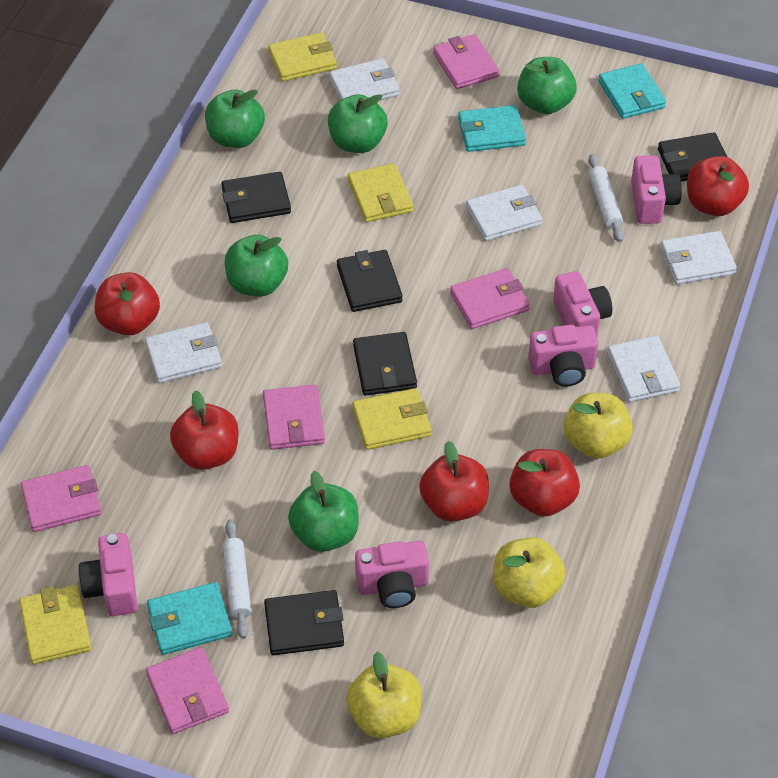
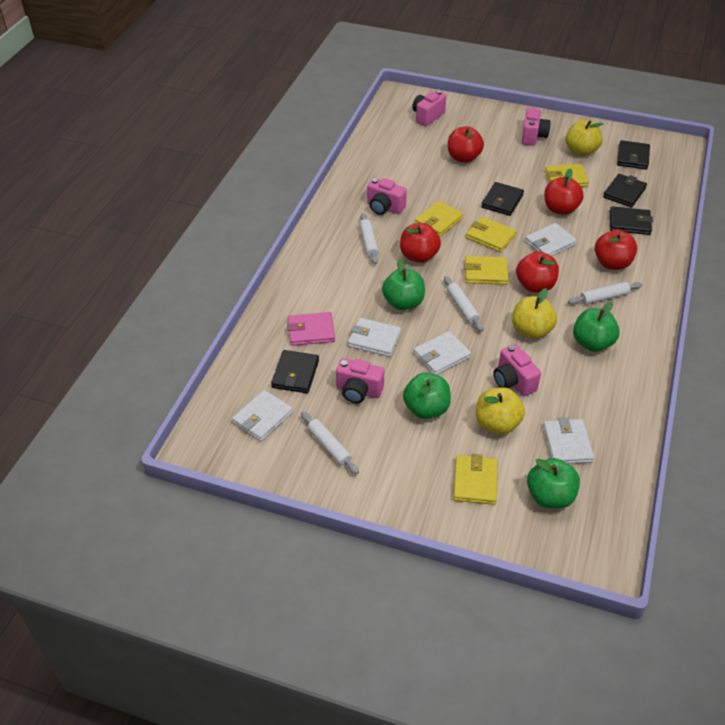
green apple: 5 -> 4
pink wallet: 5 -> 1
turquoise wallet: 3 -> 0
white rolling pin: 2 -> 4
yellow wallet: 4 -> 5

